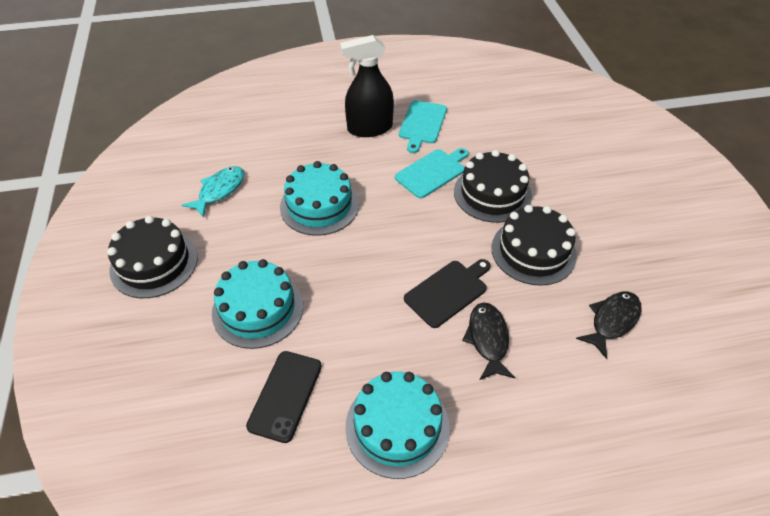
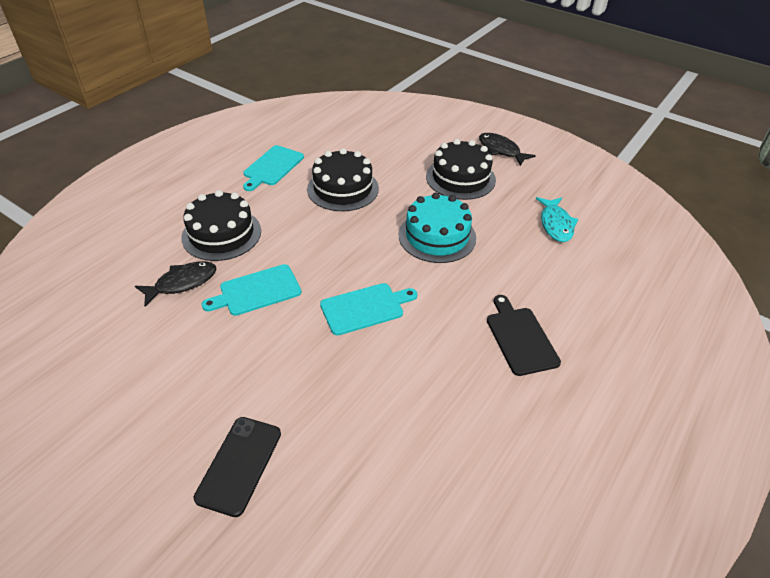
black spray bottle: 1 -> 0
turquoise cake: 3 -> 1
turquoise cutting board: 2 -> 3

